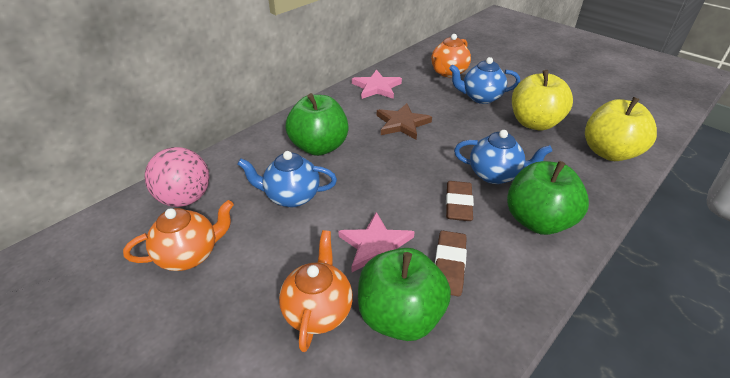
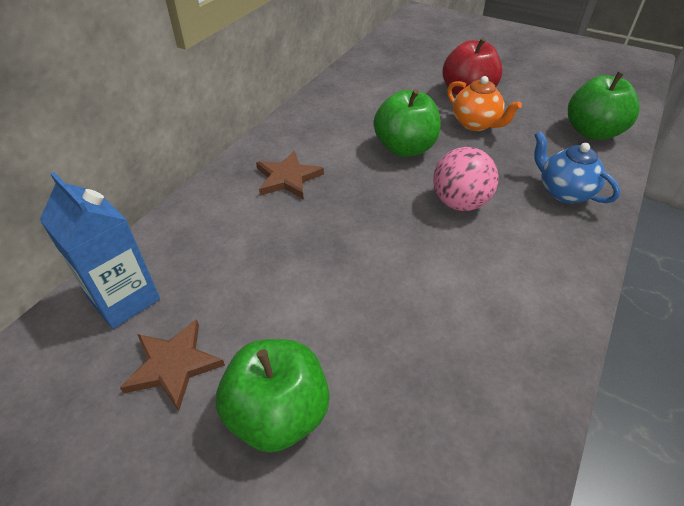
blue carton: 0 -> 1
blue teapot: 3 -> 1
brown eraser: 2 -> 0
brown star: 1 -> 2
orange teapot: 3 -> 1
pink star: 2 -> 0
red apple: 0 -> 1
yellow apple: 2 -> 0

